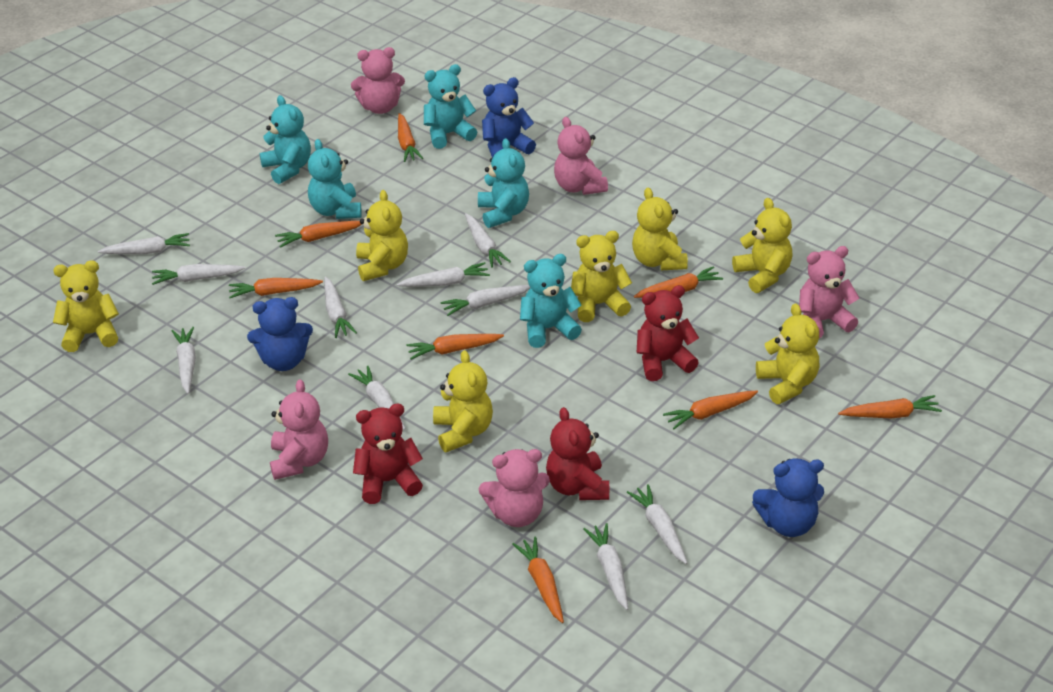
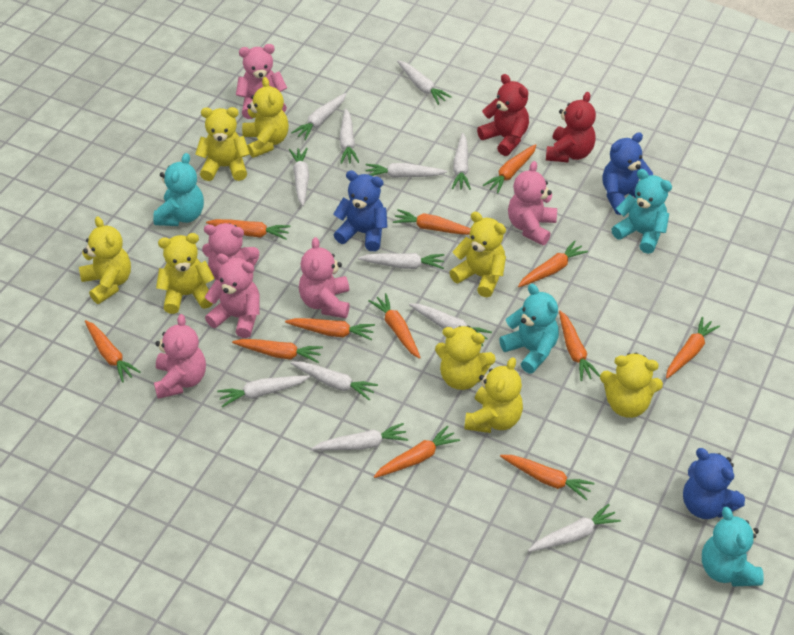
orange carrot: 8 -> 12
pink teddy bear: 5 -> 6
red teddy bear: 3 -> 2
turquoise teddy bear: 5 -> 4
white carrot: 10 -> 12
yellow teddy bear: 7 -> 8

